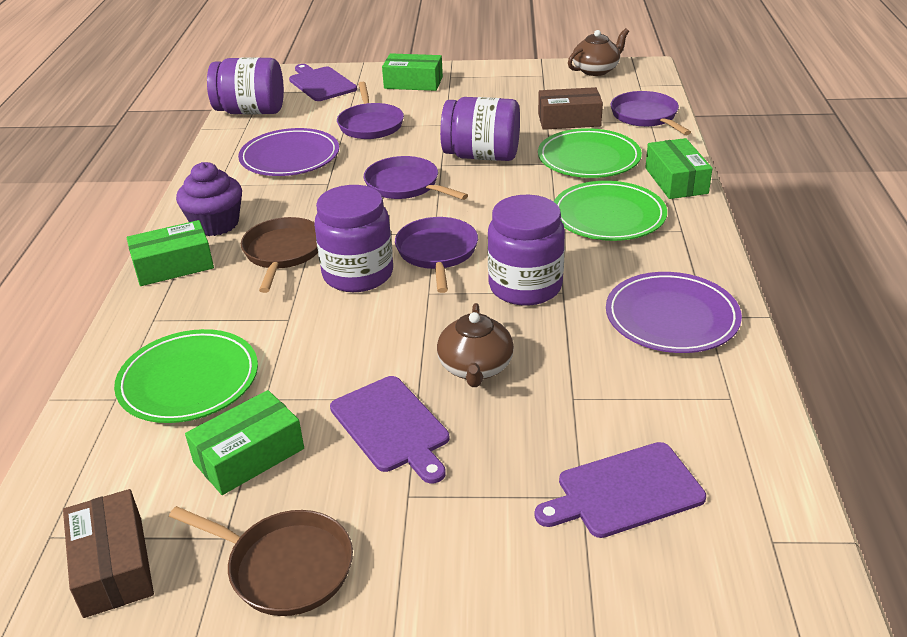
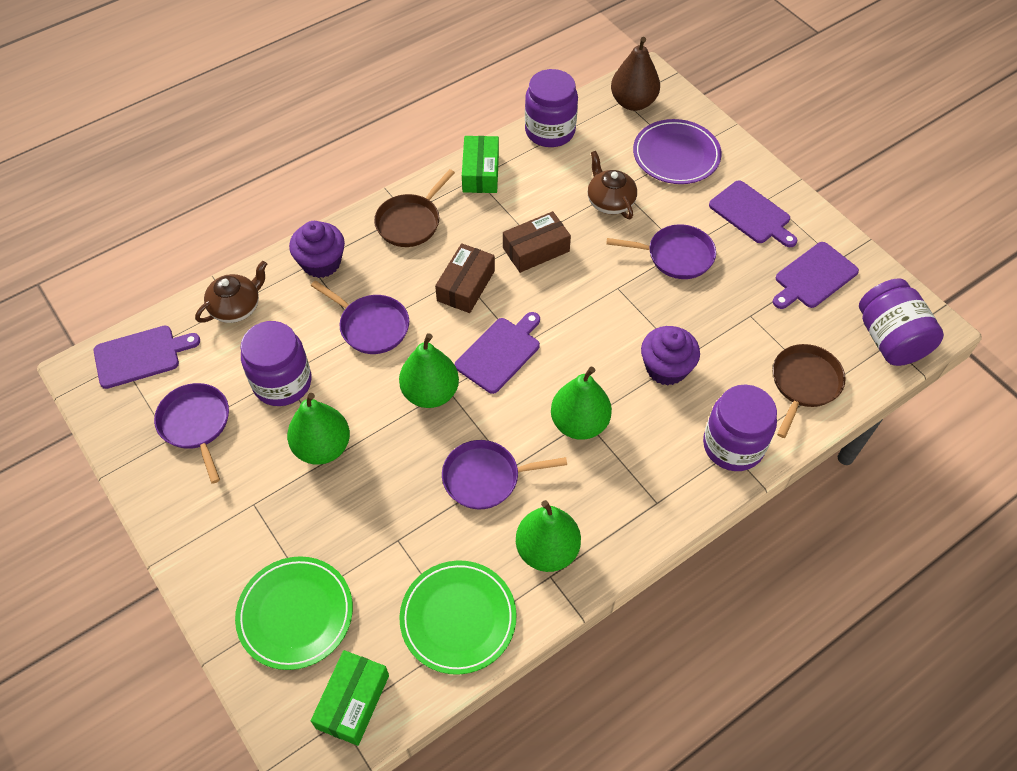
brown pear: 0 -> 1
green box: 4 -> 2
green pear: 0 -> 4
green plate: 3 -> 2
purple cupcake: 1 -> 2
purple cutting board: 3 -> 4
purple plate: 2 -> 1

